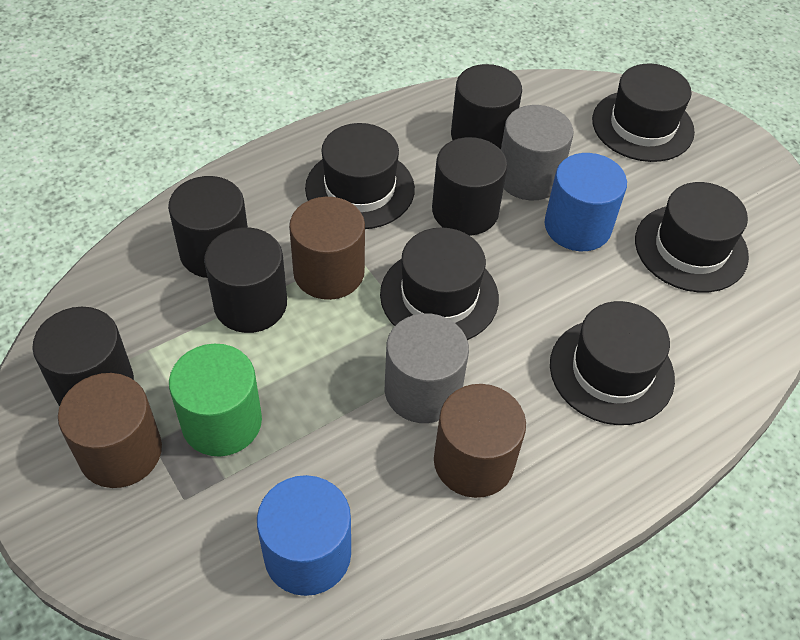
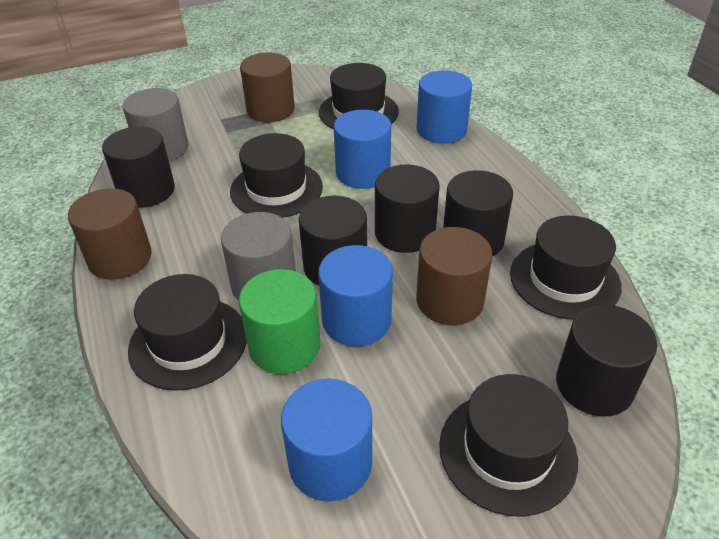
blue cylinder: 2 -> 4

